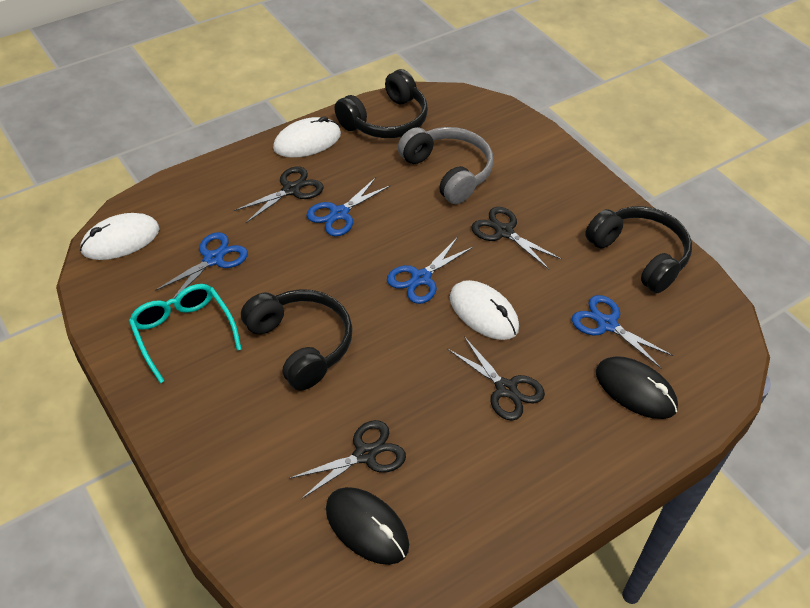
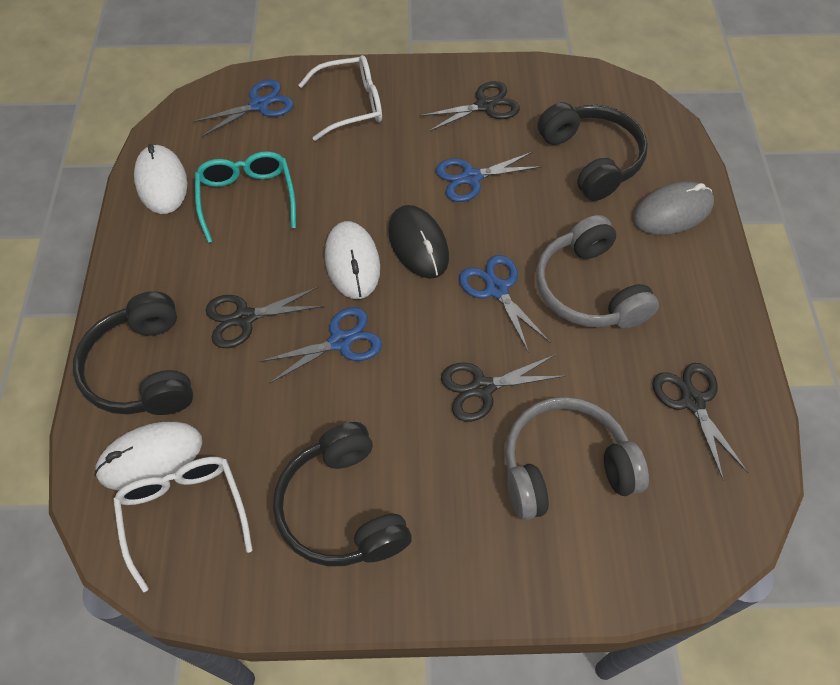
black mouse: 2 -> 1
grey headphones: 1 -> 2
grey mouse: 0 -> 1
white glasses: 0 -> 2

